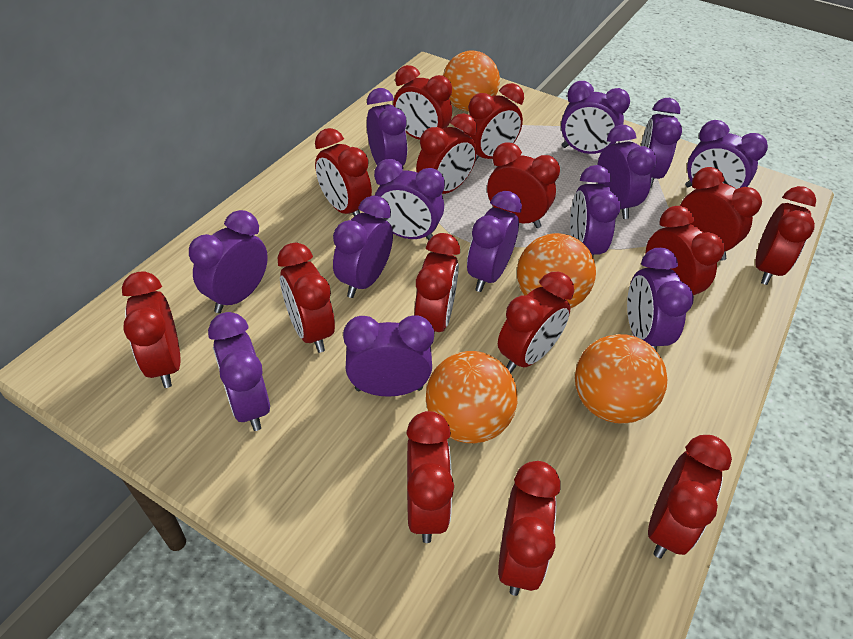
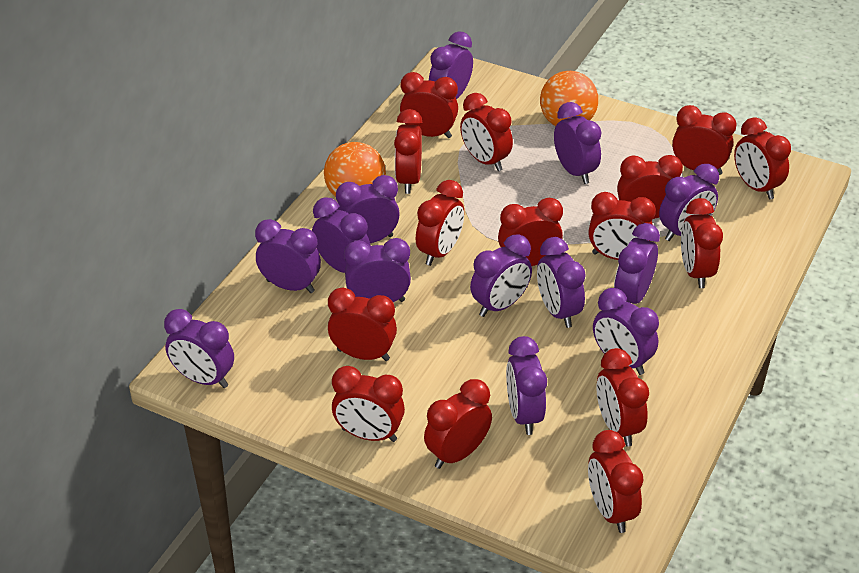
orange ball: 4 -> 2

